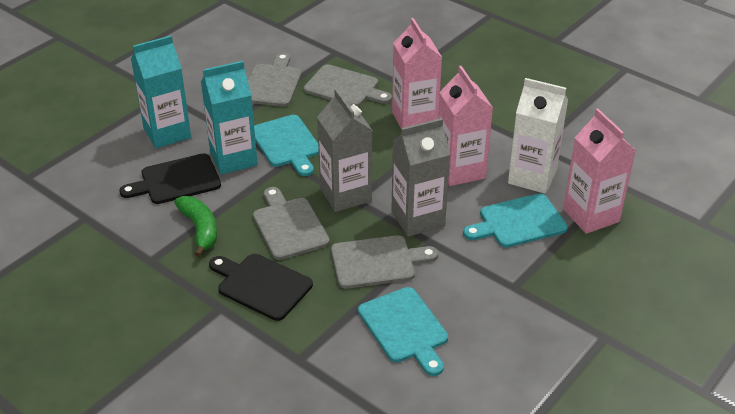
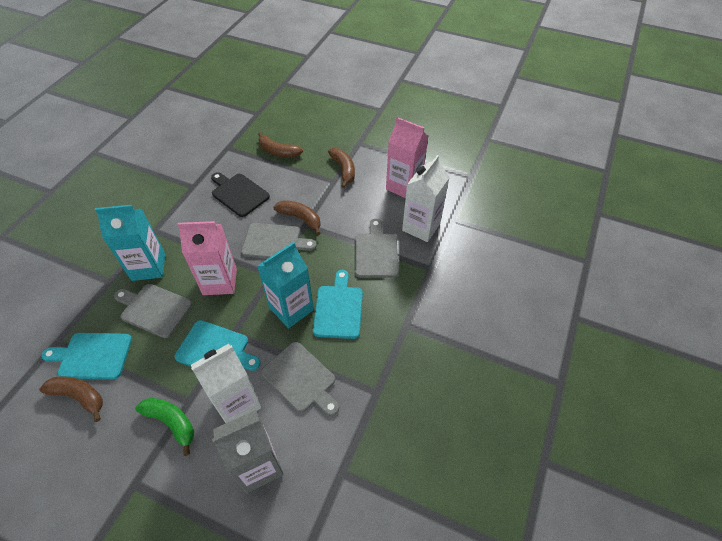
black cutting board: 2 -> 1
brown banana: 0 -> 4
grey carton: 2 -> 1
pink carton: 3 -> 2
white carton: 1 -> 2

